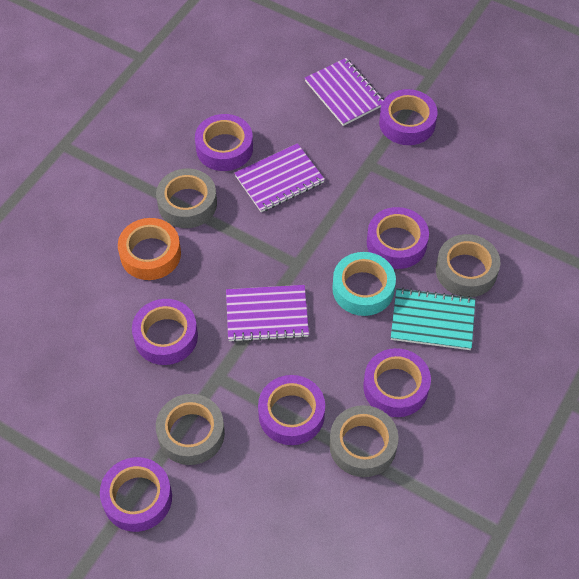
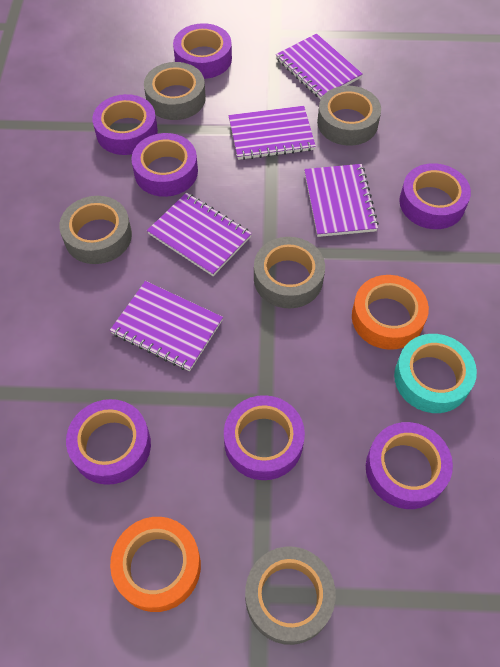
grey tape: 4 -> 5
orange tape: 1 -> 2
purple notebook: 3 -> 5
turquoise notebook: 1 -> 0

